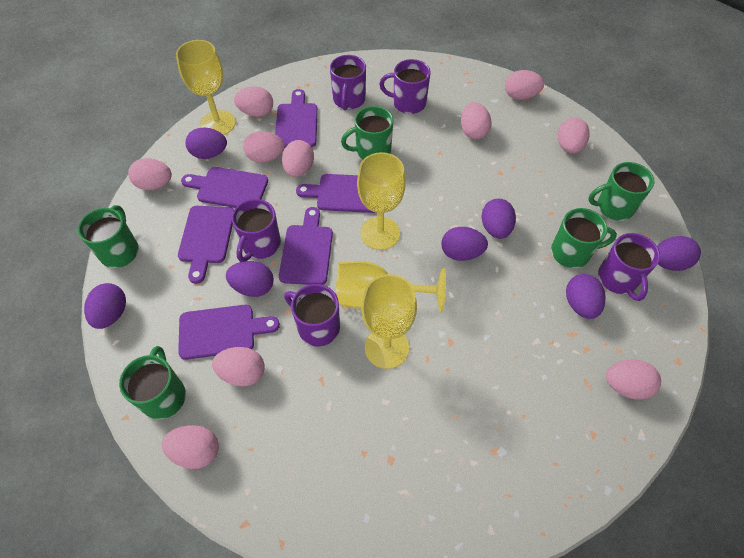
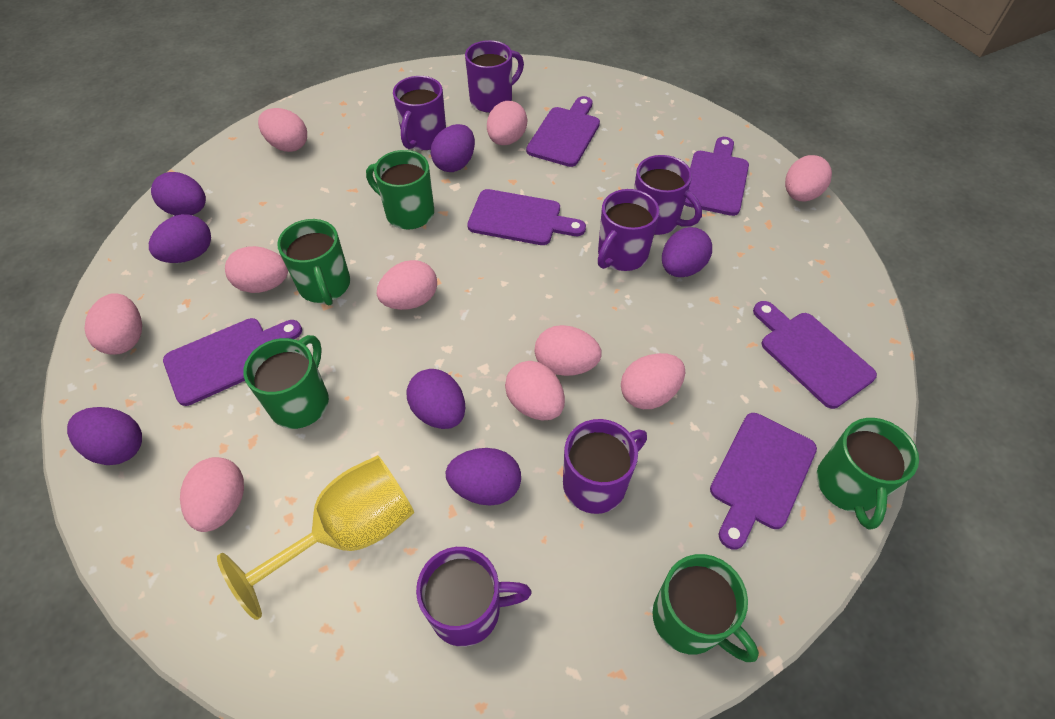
purple mug: 5 -> 6
yellow goblet: 4 -> 1

